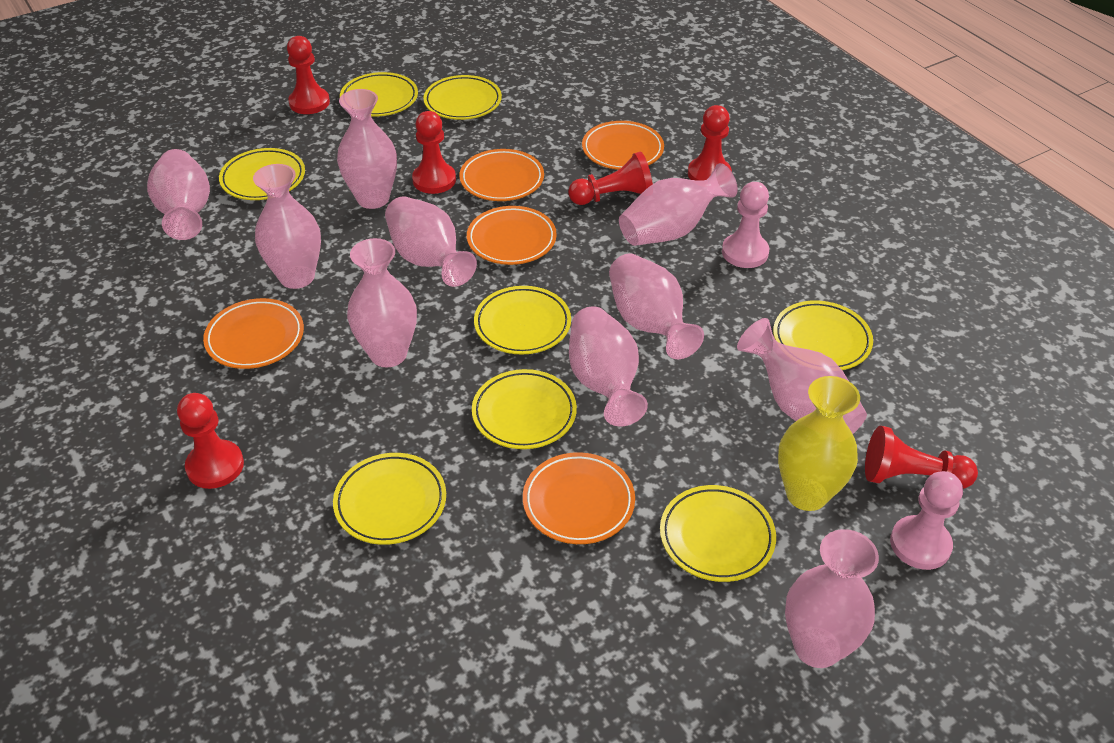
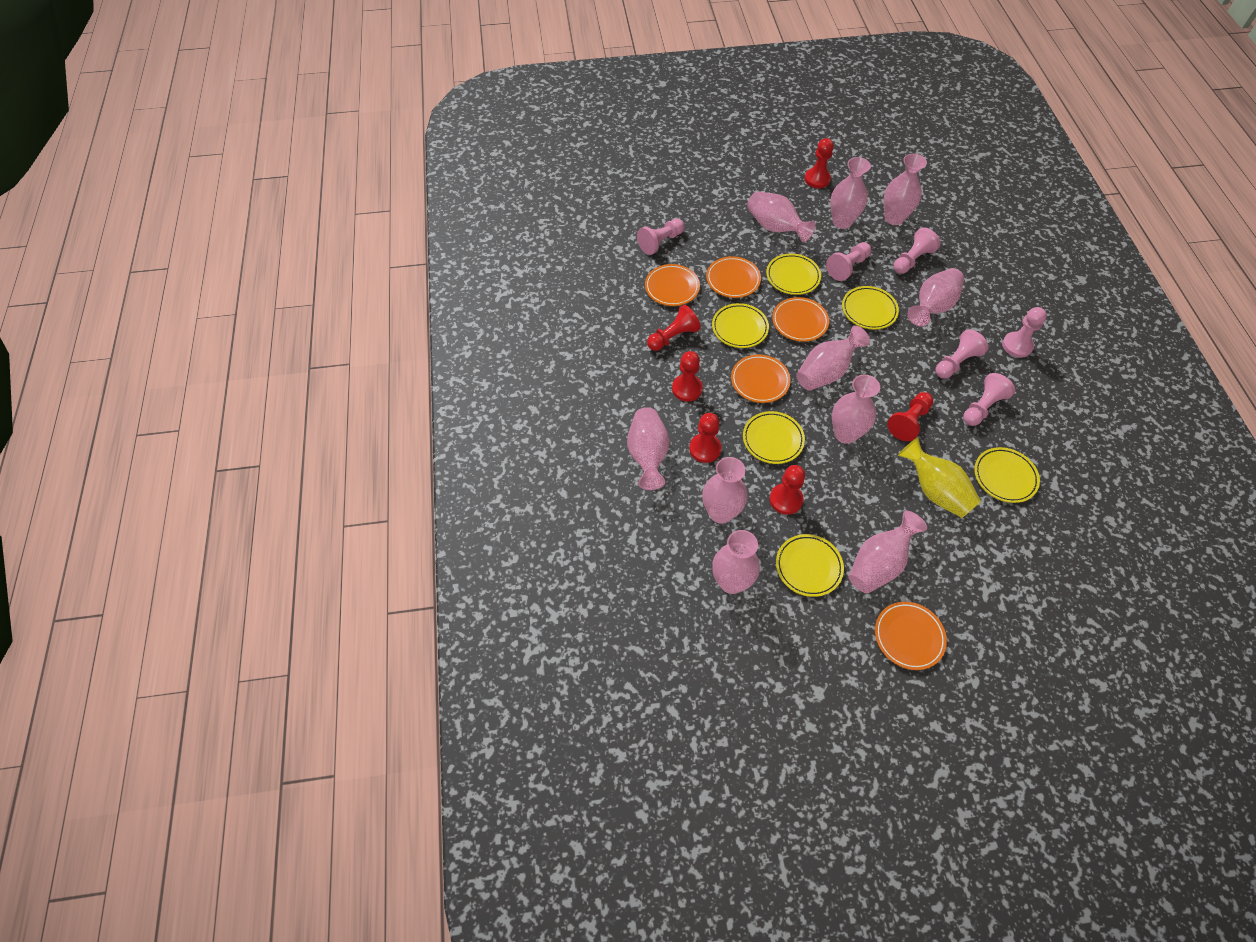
pink pawn: 2 -> 6
yellow plate: 8 -> 6

